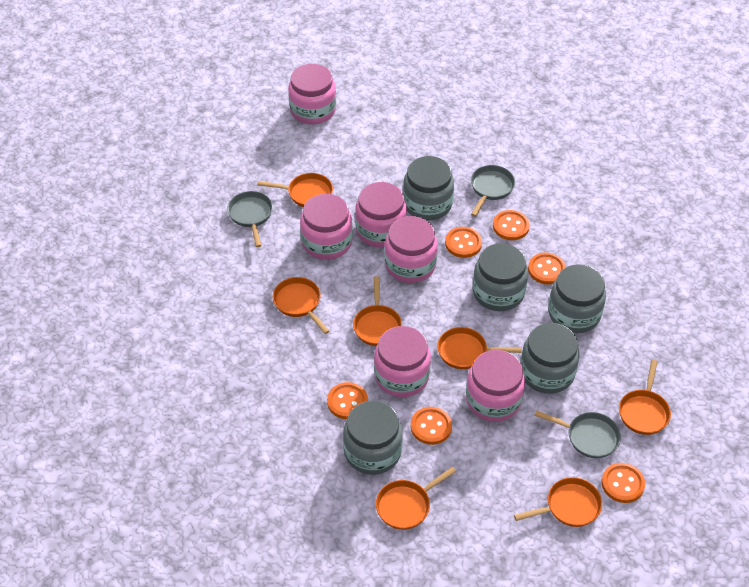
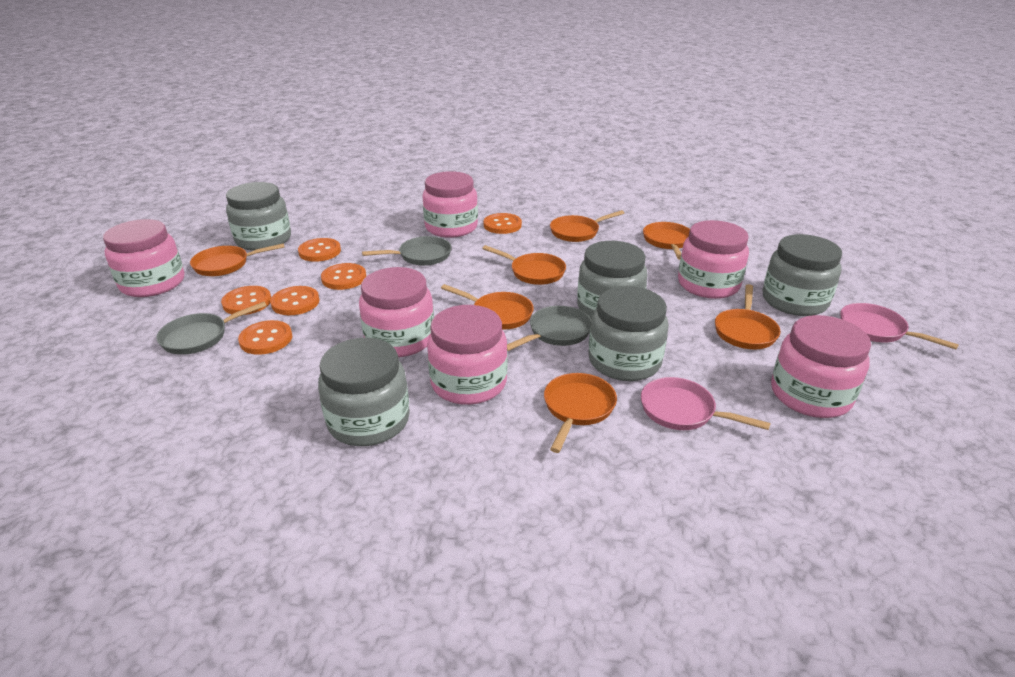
pink pan: 0 -> 2

